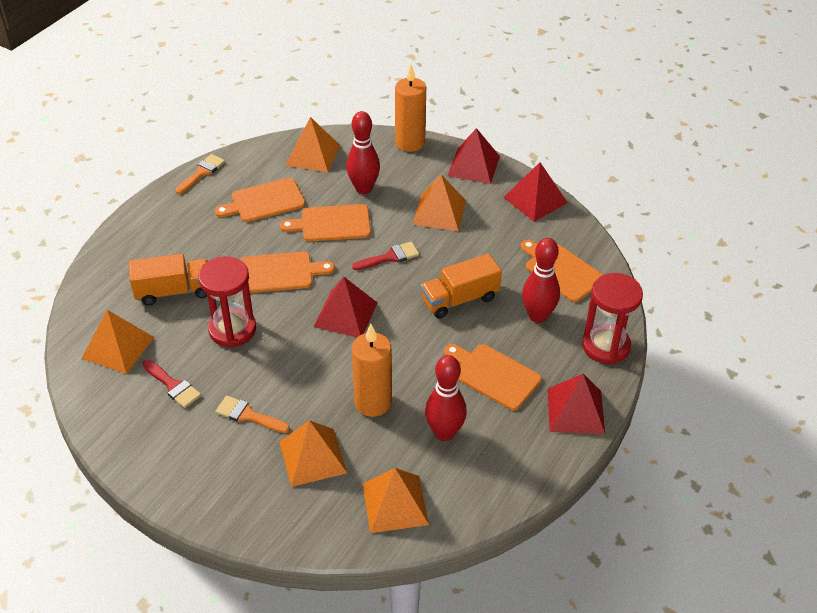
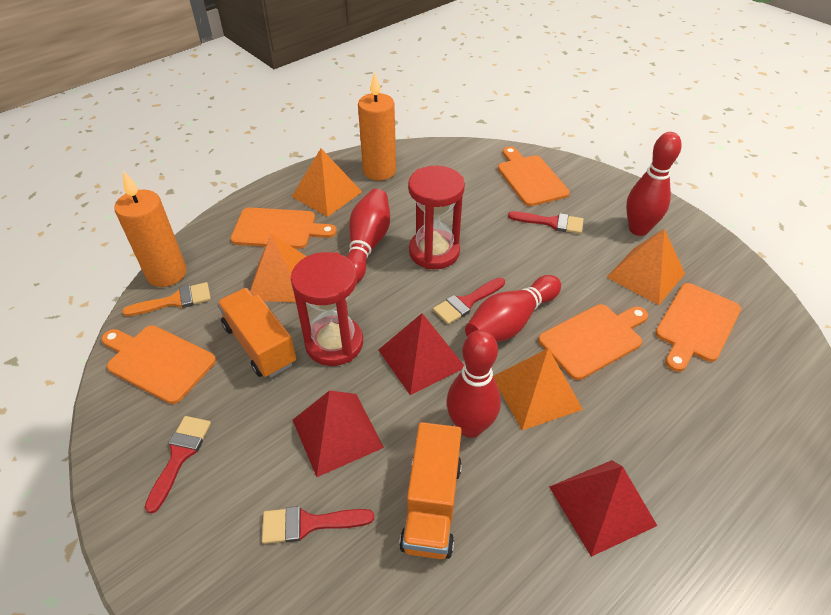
orange brush: 2 -> 1
orange pyramid: 5 -> 4
red bowling pin: 3 -> 4
red brush: 2 -> 4
red pyramid: 4 -> 3

